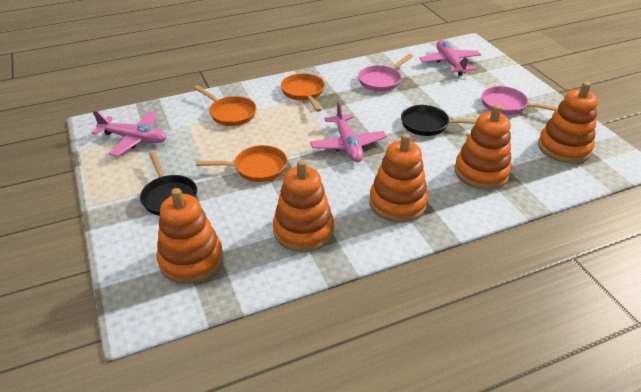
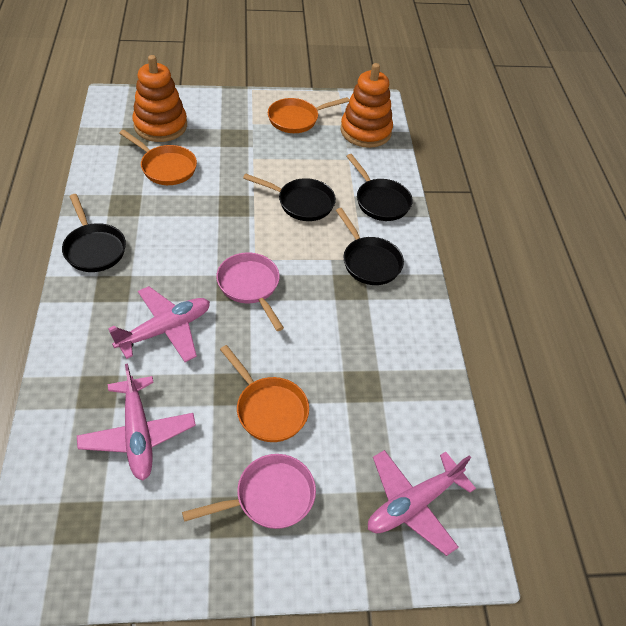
black pan: 2 -> 4
orange stacking toy: 5 -> 2

